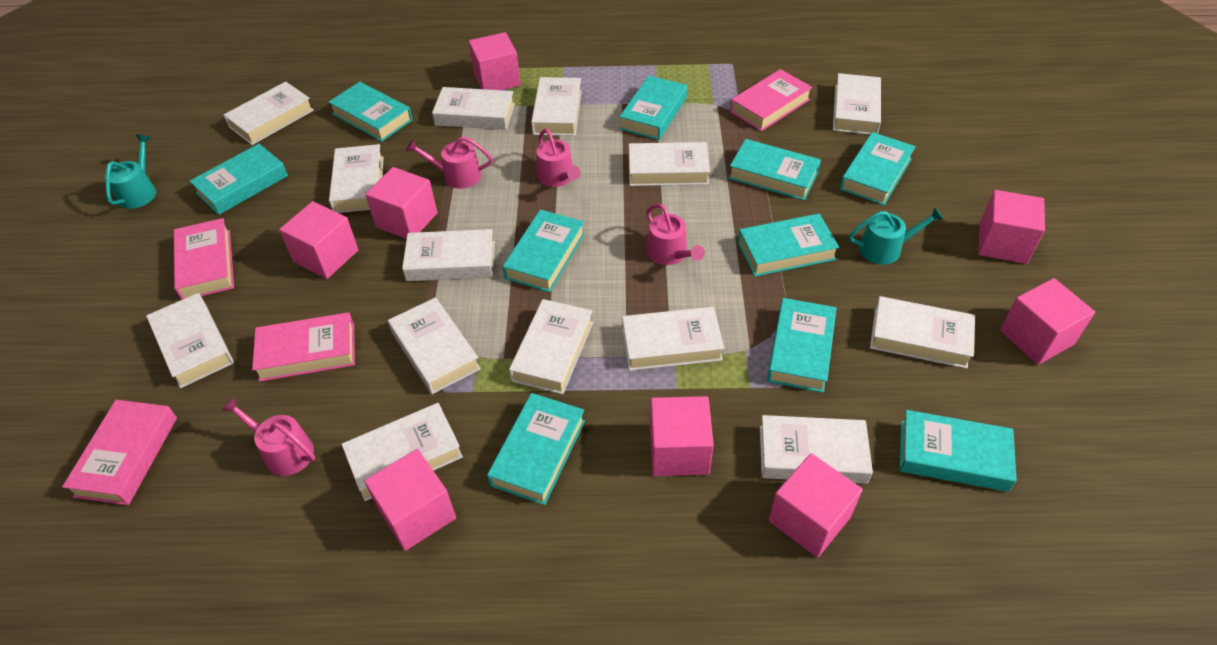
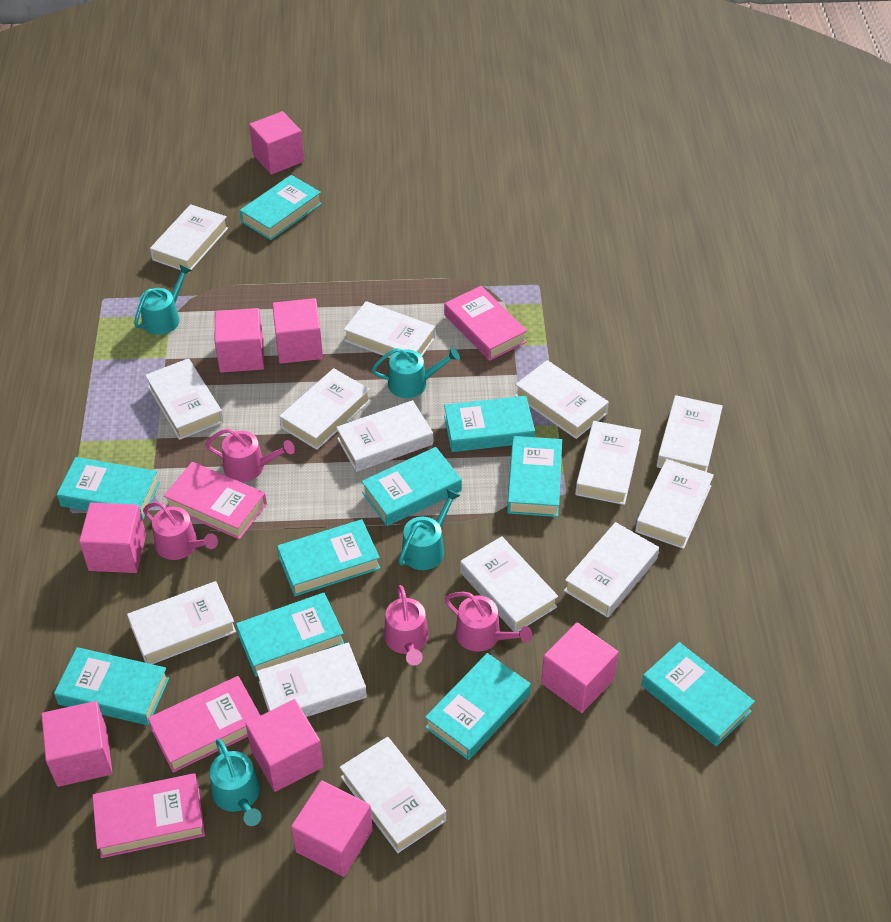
turquoise watering can: 2 -> 4

